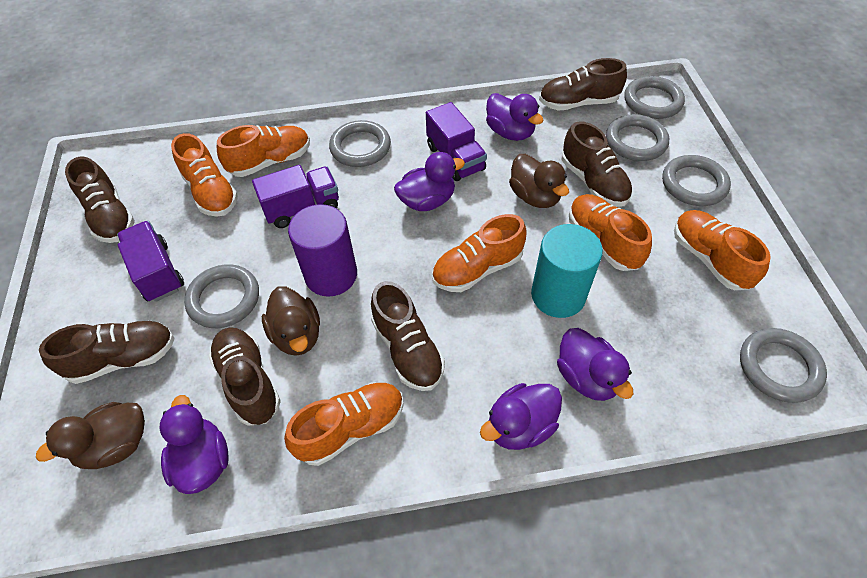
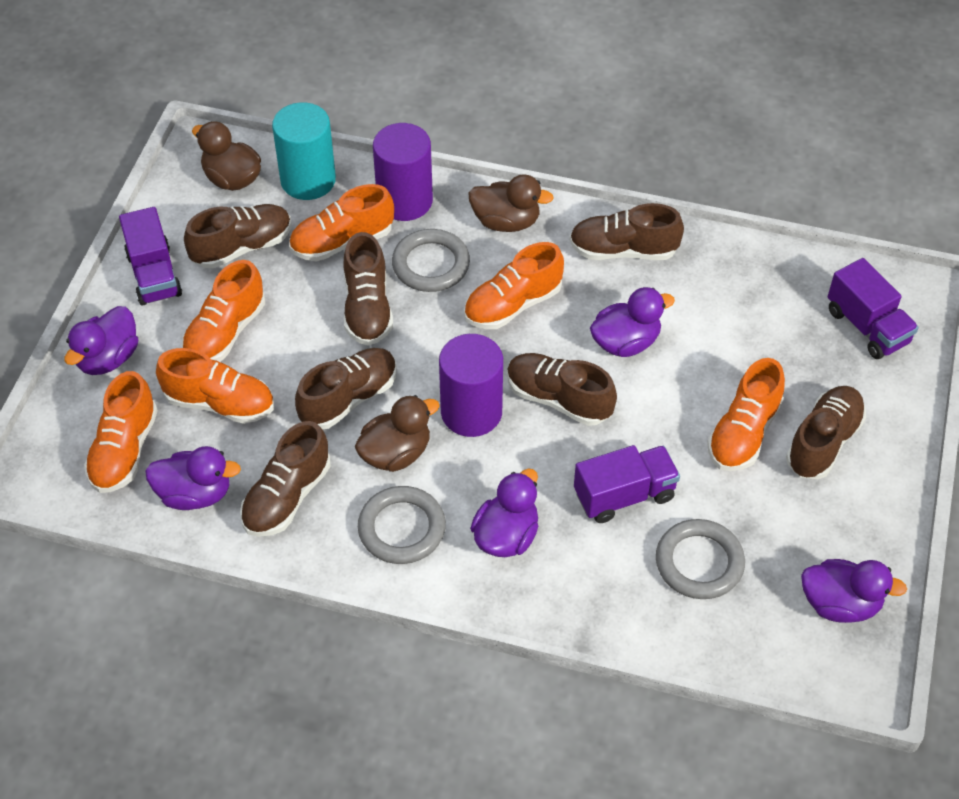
brown shoe: 6 -> 7
grey ring: 6 -> 3
purple cylinder: 1 -> 2

